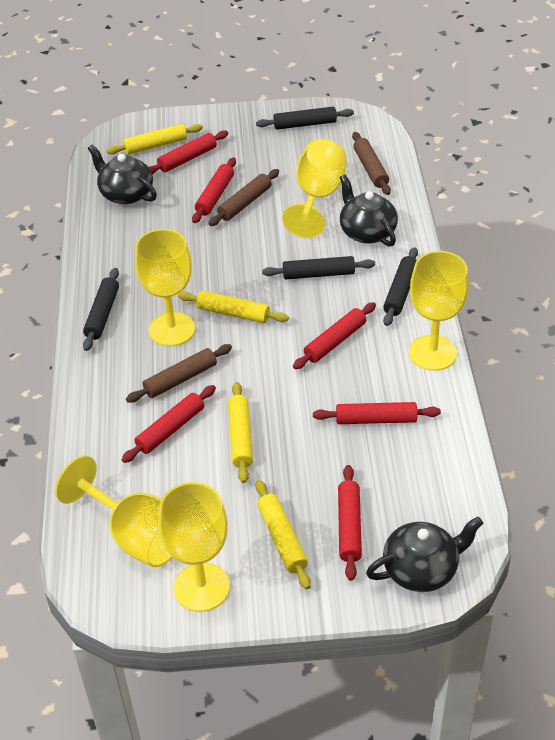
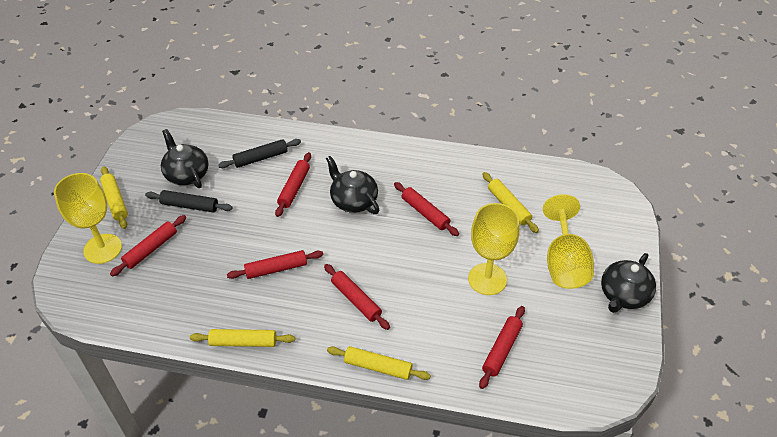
black rolling pin: 4 -> 2
brown rolling pin: 3 -> 0
yellow goblet: 5 -> 3

